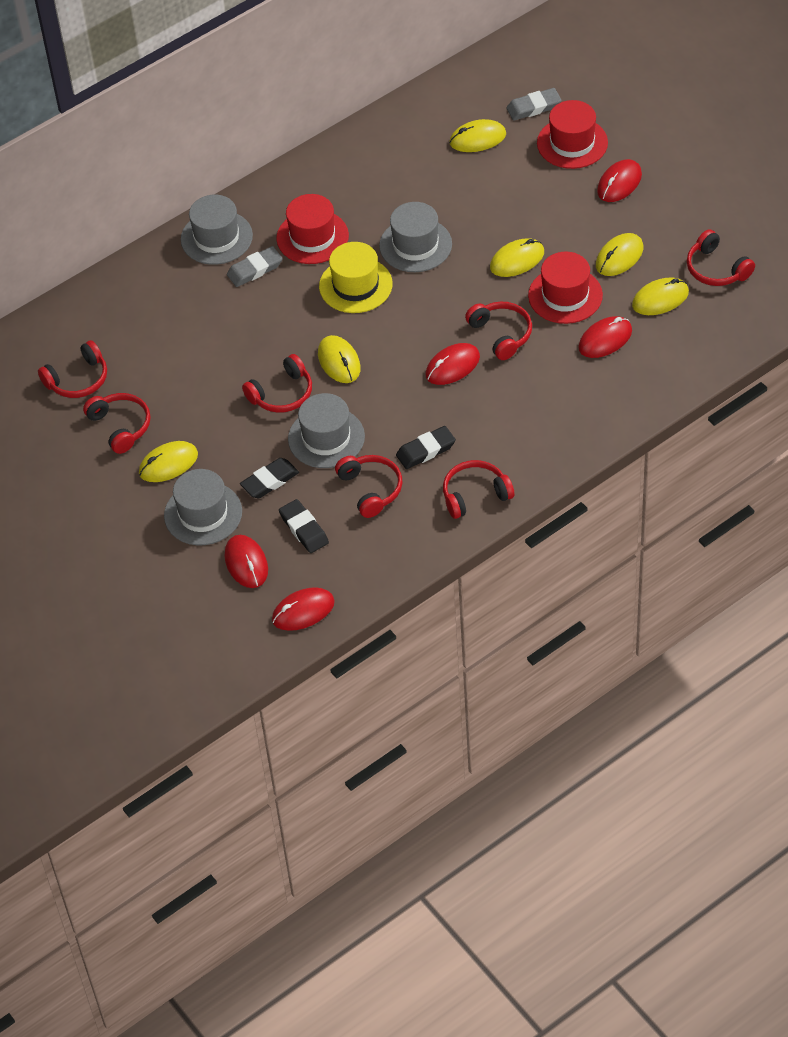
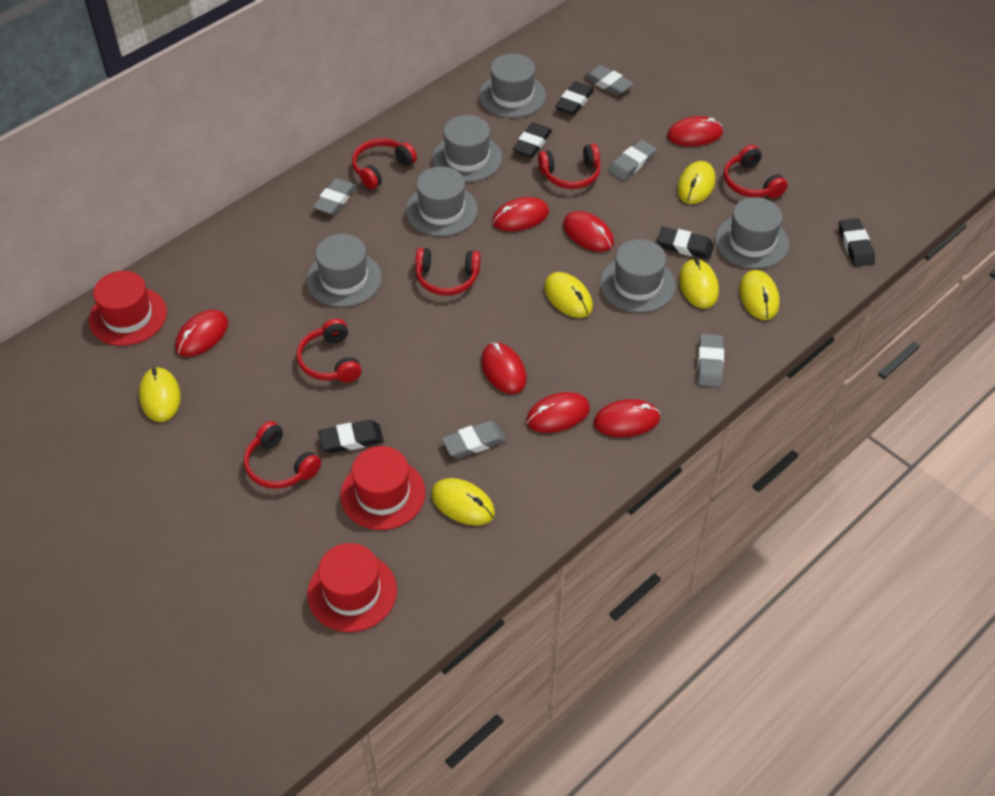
black eraser: 3 -> 5
grey eraser: 2 -> 5
grey hat: 4 -> 6
red headphones: 7 -> 6
red mouse: 5 -> 7
yellow hat: 1 -> 0

